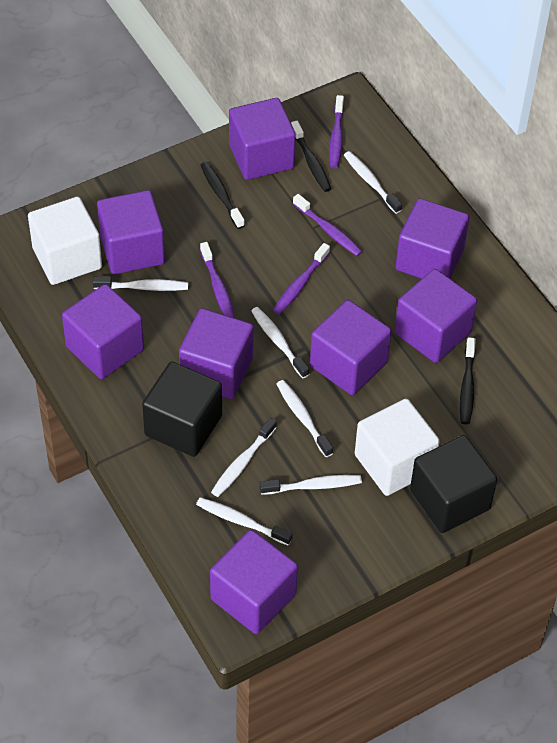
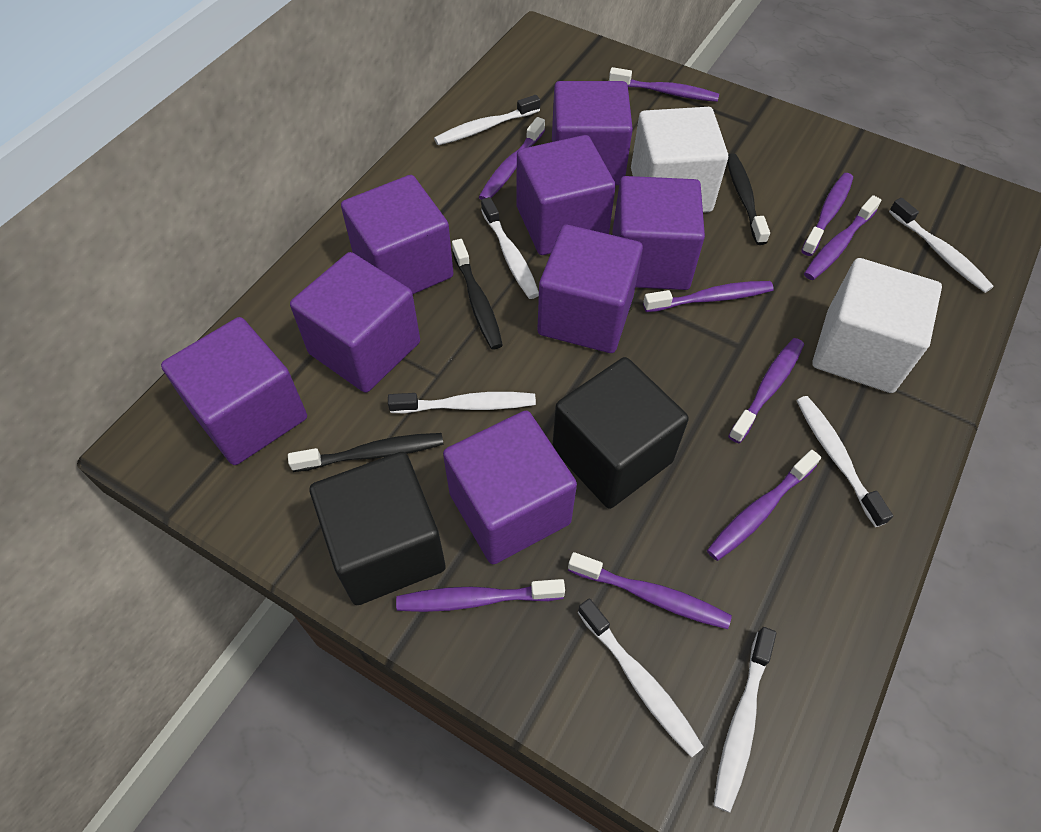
purple toothbrush: 4 -> 9

